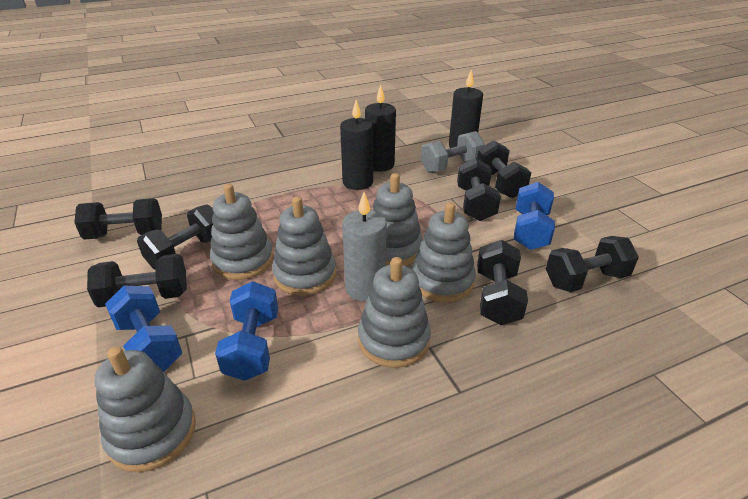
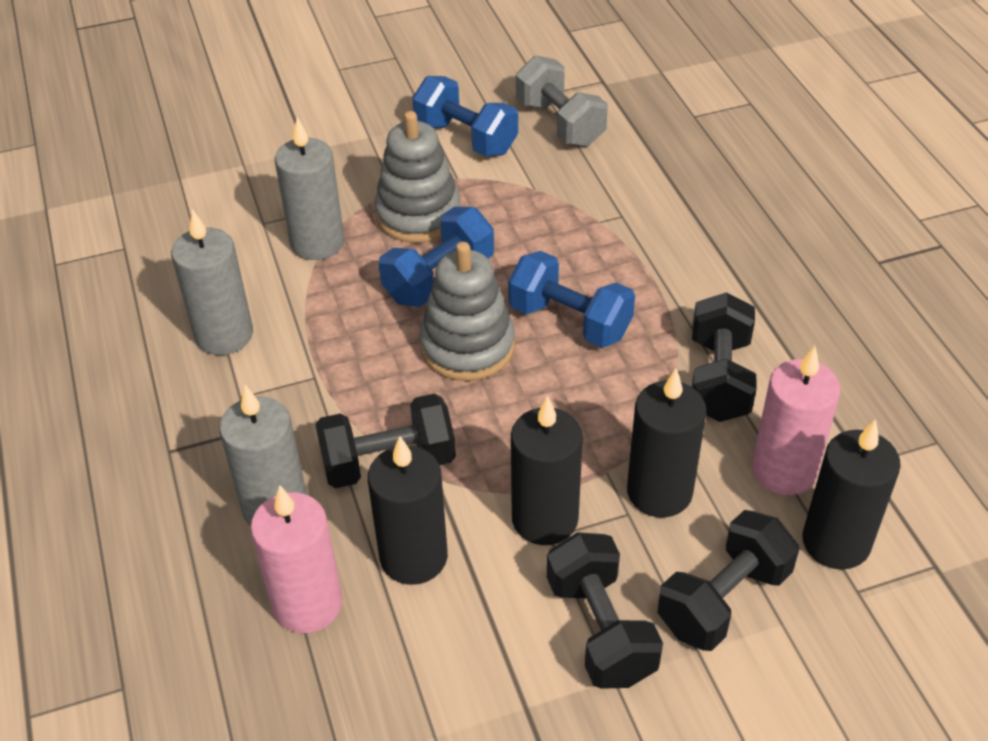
black candle: 3 -> 4
black dumbbell: 7 -> 4
grey candle: 1 -> 3
grey stacking toy: 6 -> 2
pink candle: 0 -> 2

